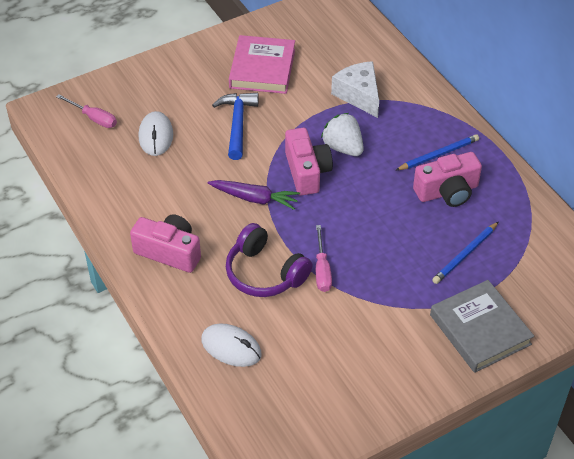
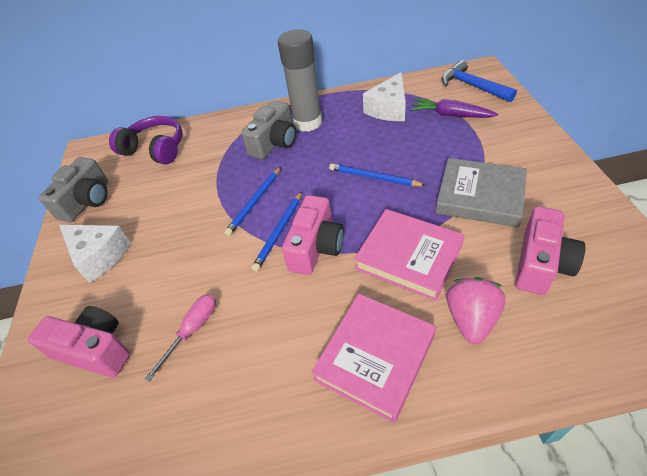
blue pencil: 2 -> 3
grey camera: 0 -> 2
grey glue stick: 0 -> 1
pink book: 1 -> 2
pink screwdriver: 2 -> 1
pink strawberry: 0 -> 1
white cheese: 1 -> 2
white mouse: 2 -> 0
white strawberry: 1 -> 0

